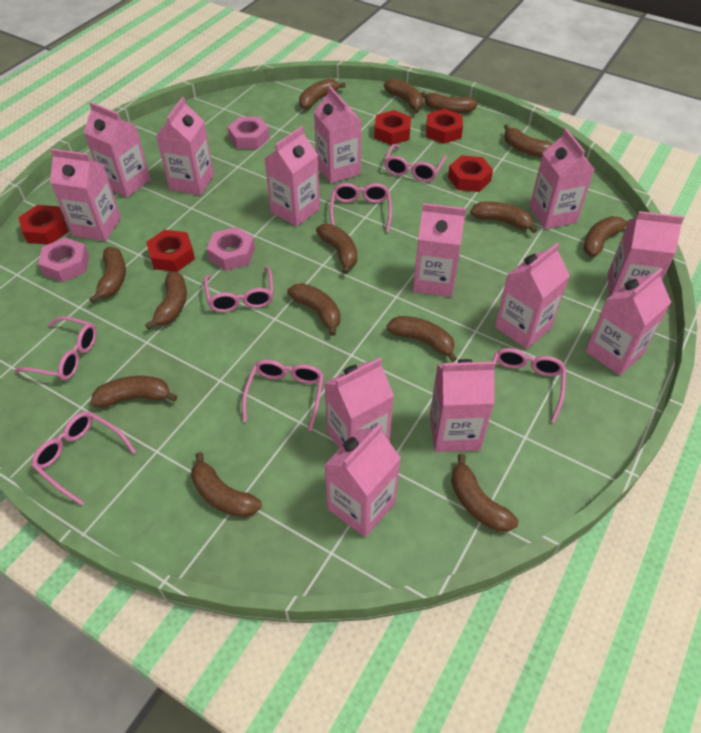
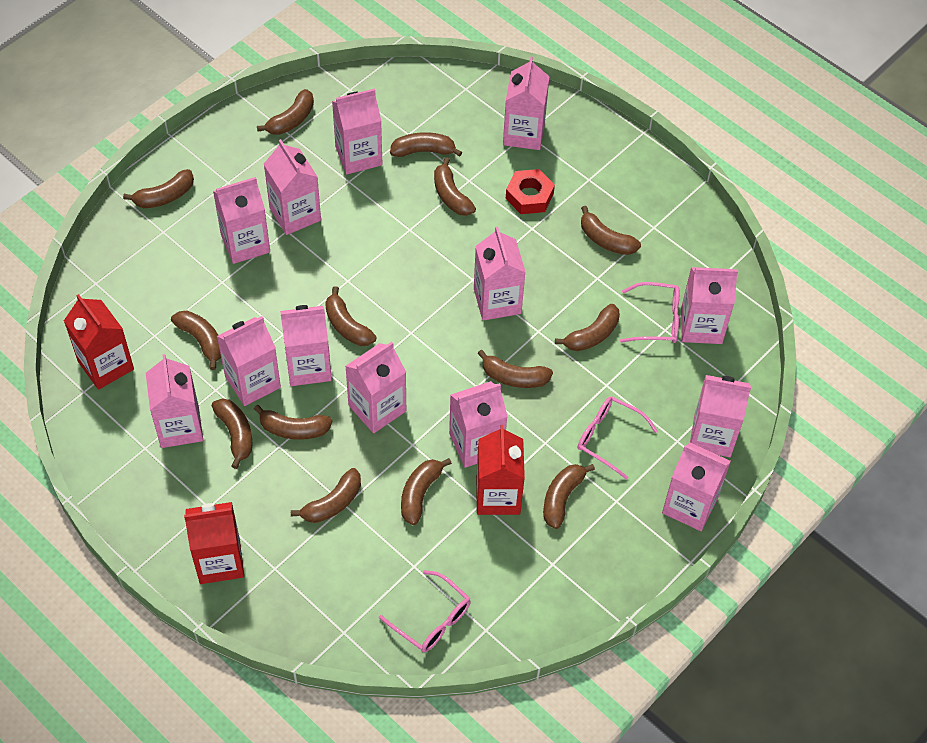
pink glasses: 7 -> 3
pink nut: 3 -> 0
red carton: 0 -> 3
red nut: 5 -> 1

